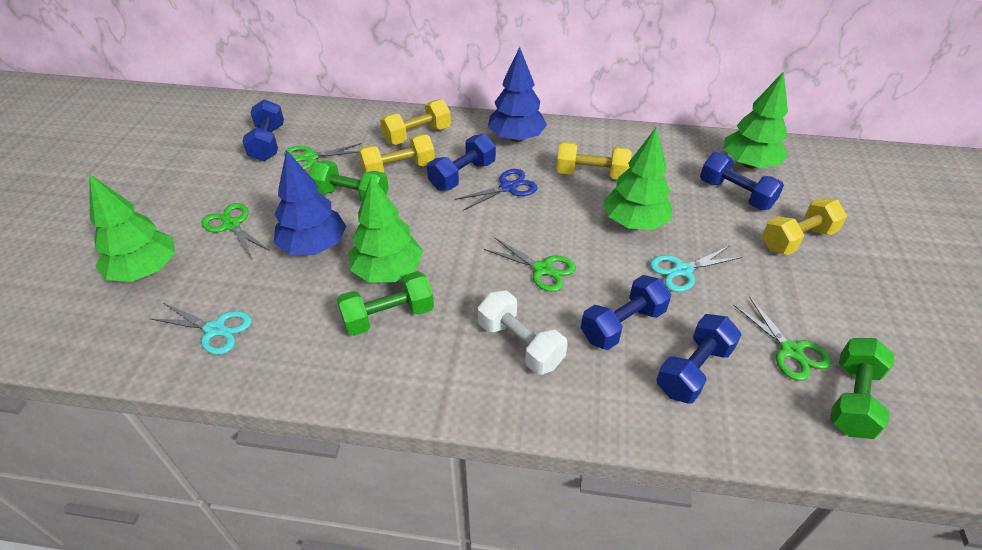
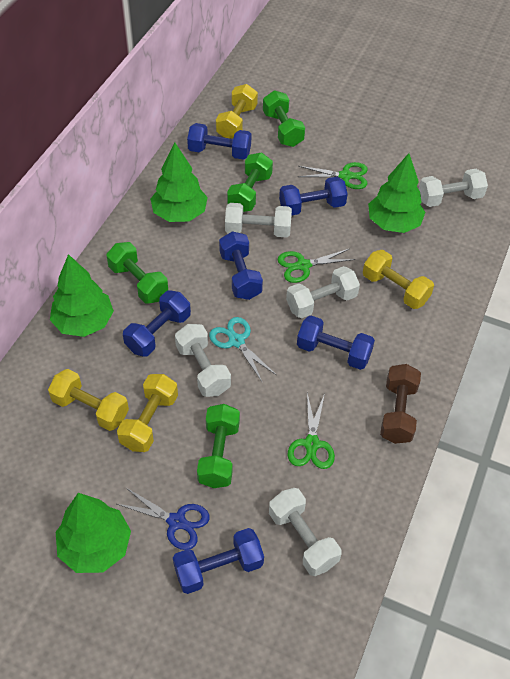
blue dumbbell: 5 -> 6
blue tree: 2 -> 0
brown dumbbell: 0 -> 1
green dumbbell: 3 -> 4
green scissors: 4 -> 3
turquoise scissors: 2 -> 1
white dumbbell: 1 -> 5

